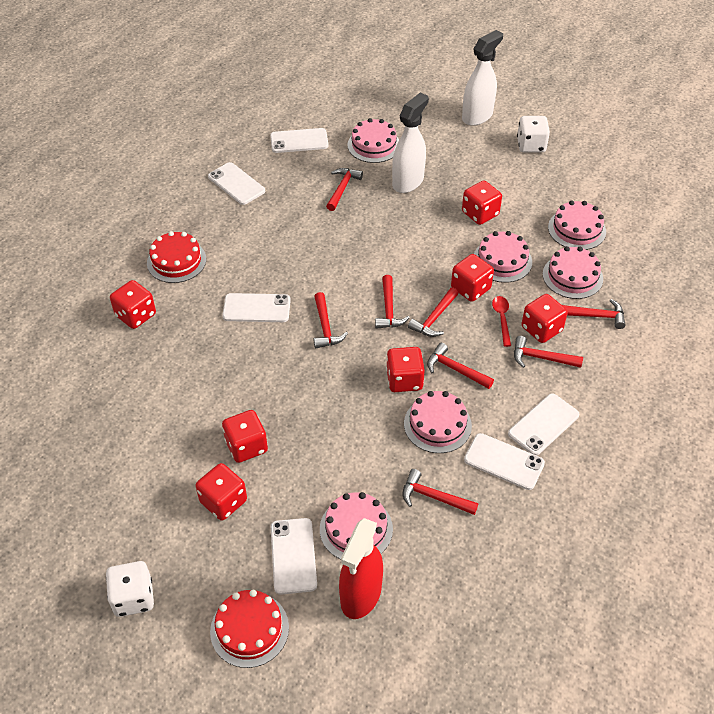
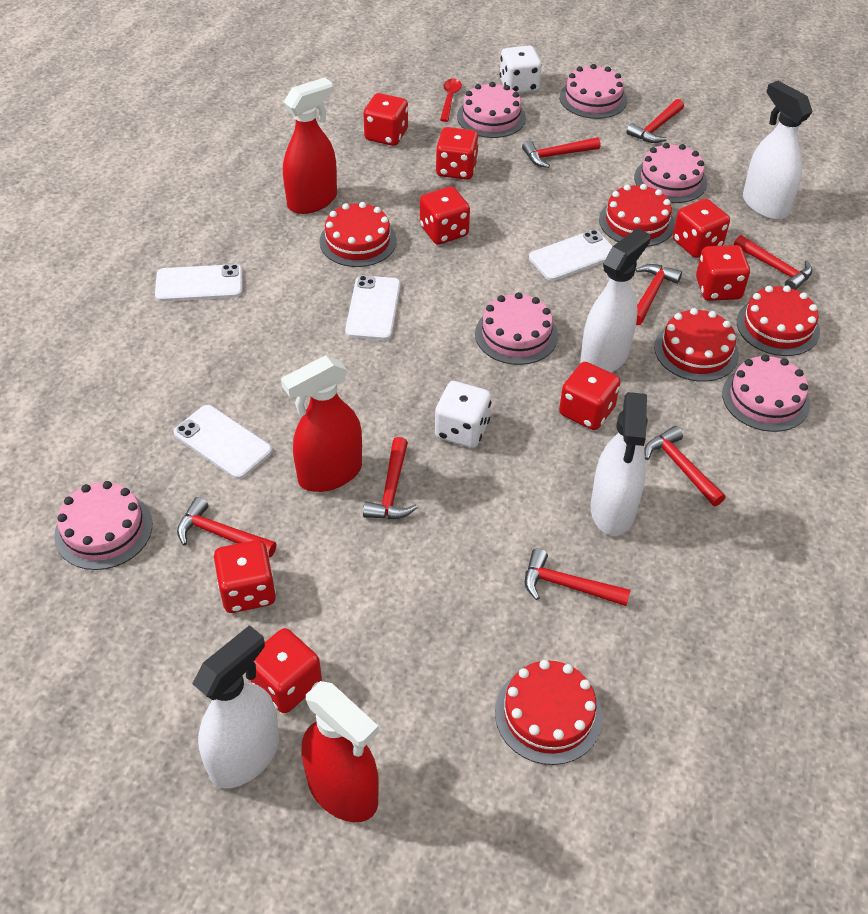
red cake: 2 -> 5
red dice: 7 -> 8
red spray bottle: 1 -> 3
white phone: 6 -> 4
white spray bottle: 2 -> 4

